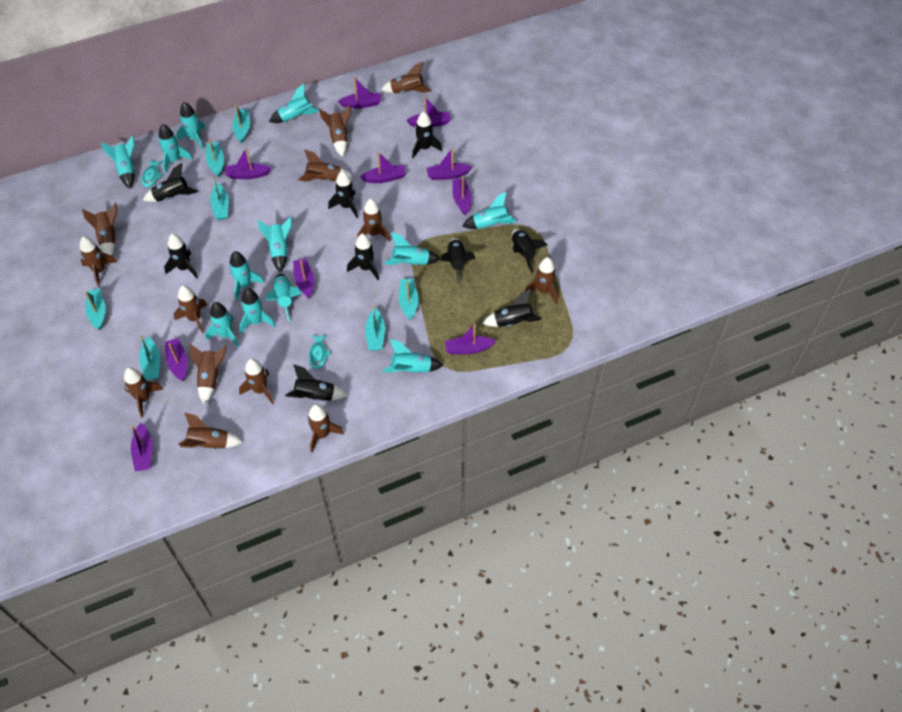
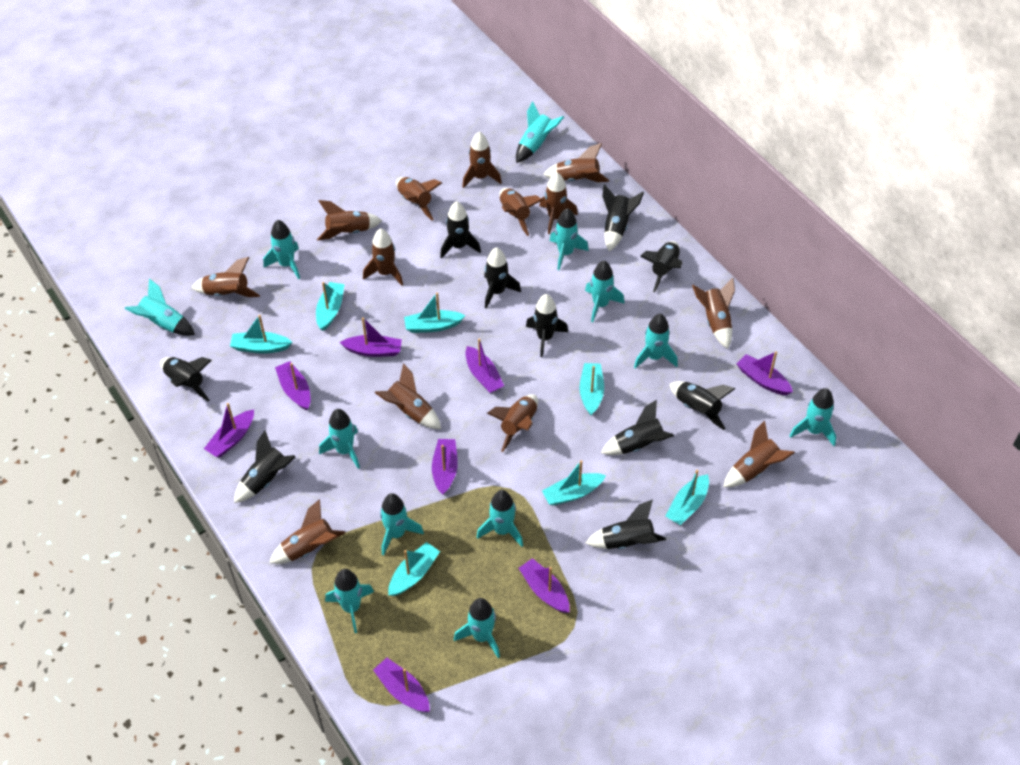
black rocket: 9 -> 10
purple boat: 10 -> 8
turquoise fish: 2 -> 0

